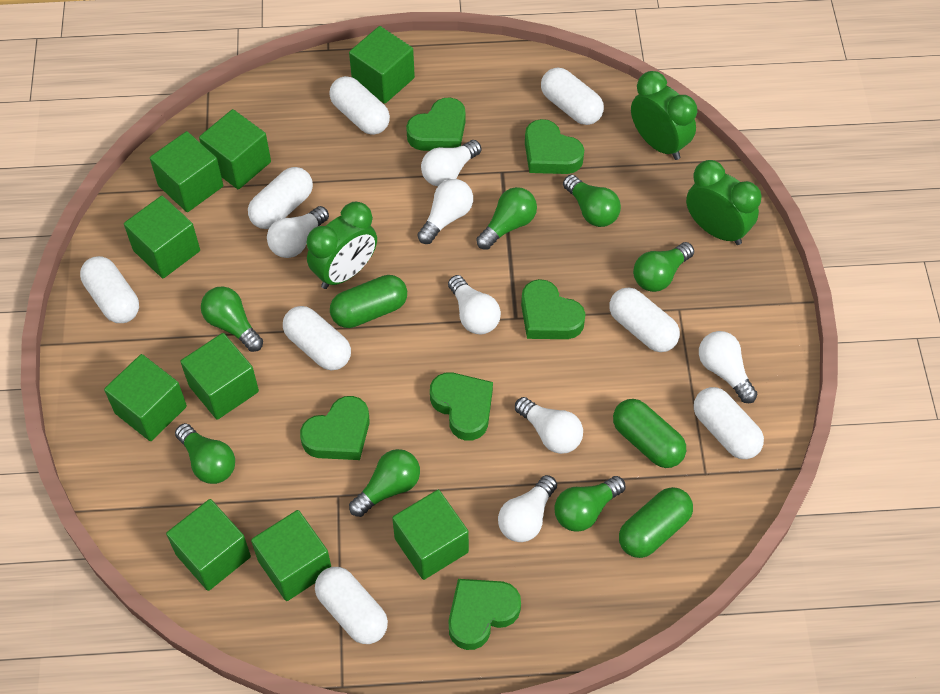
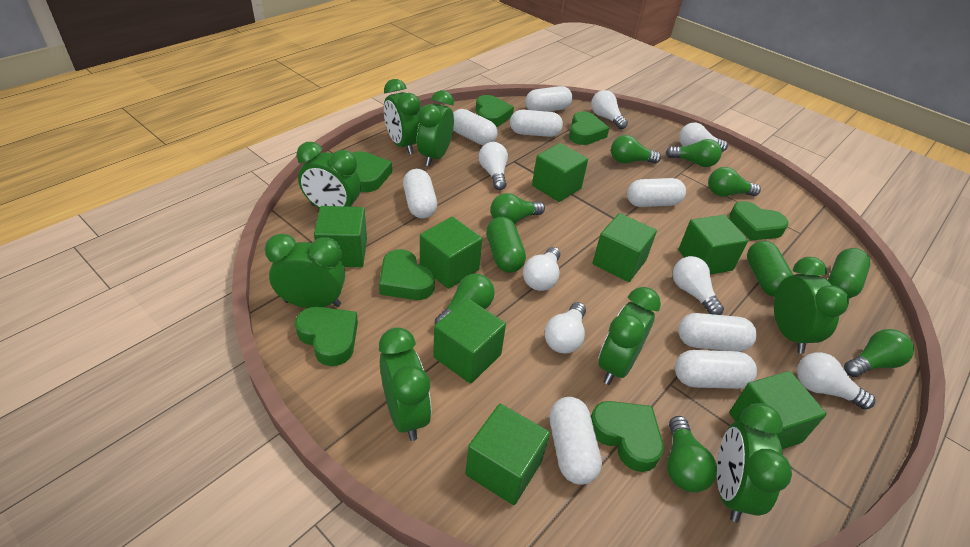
green clock: 3 -> 8
green cube: 9 -> 8
green heart: 6 -> 7

